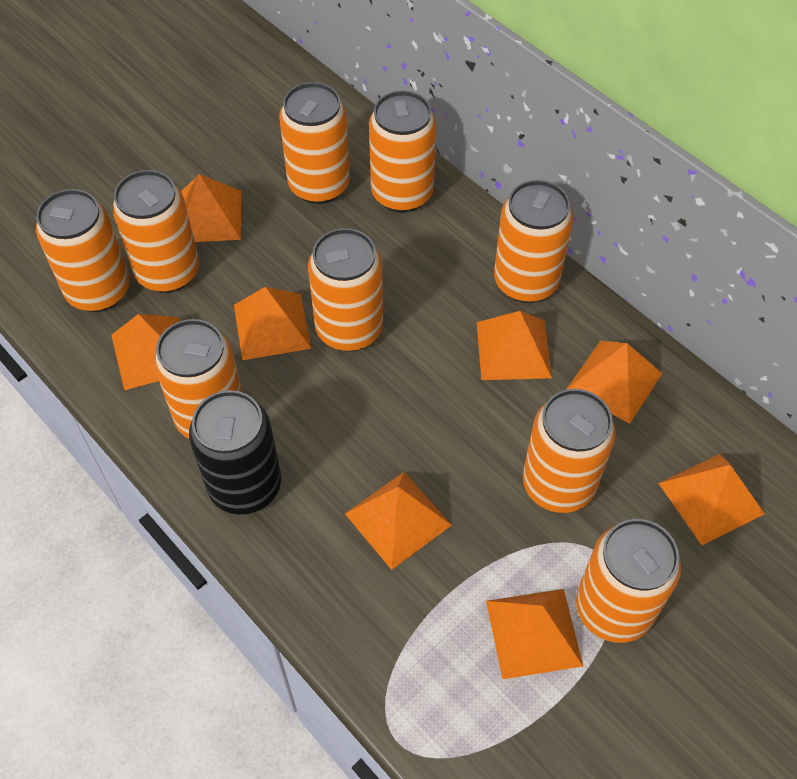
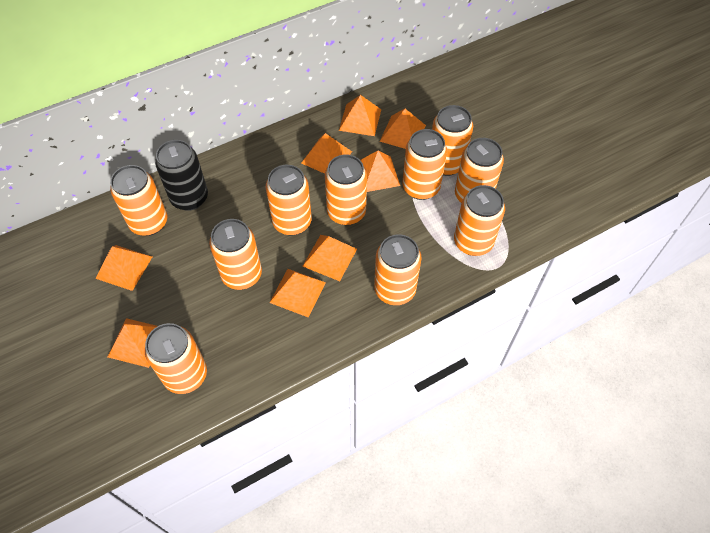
orange can: 9 -> 10

